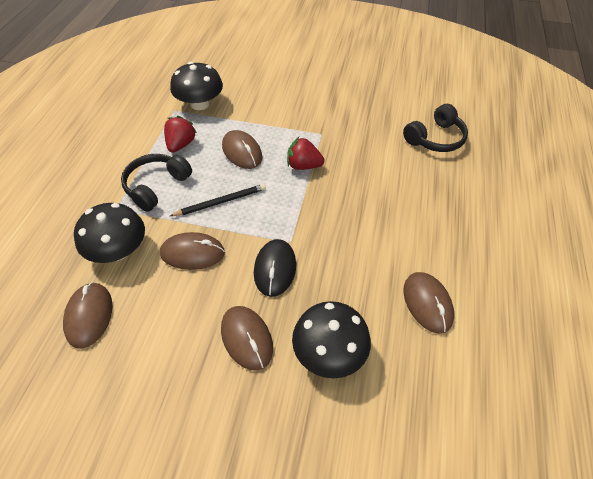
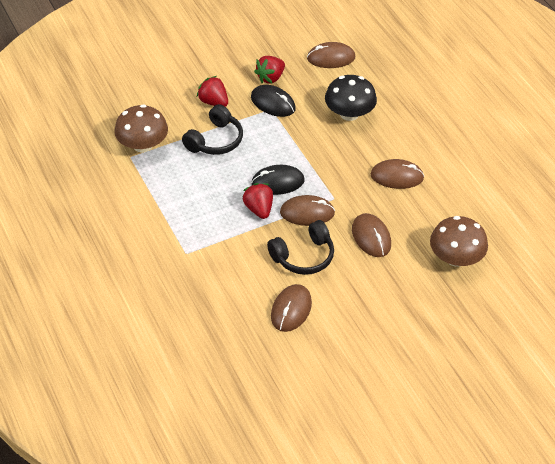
black mouse: 1 -> 2
black mushroom: 3 -> 1
black pencil: 1 -> 0
brown mushroom: 0 -> 2
red strawberry: 2 -> 3

